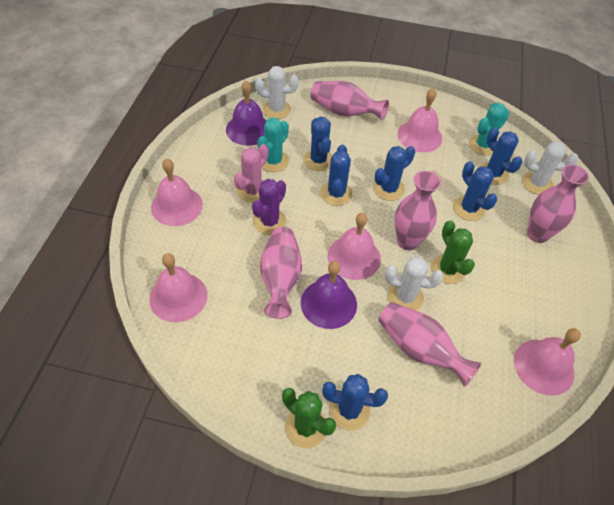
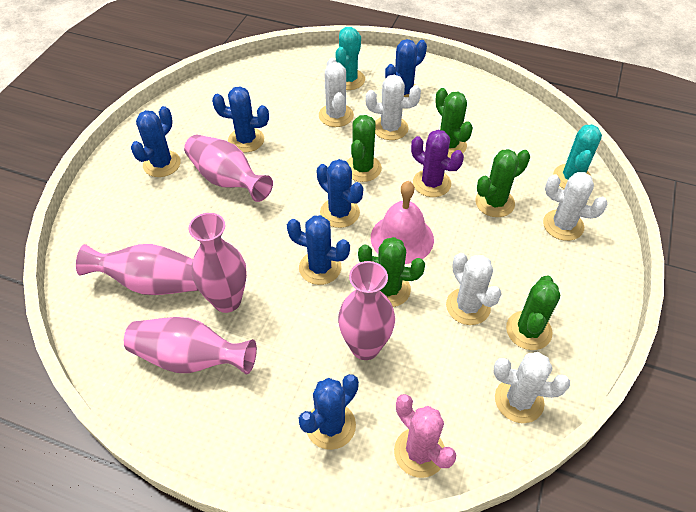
green cactus: 2 -> 5
pink bell: 5 -> 1
purple bell: 2 -> 0
white cactus: 3 -> 5

